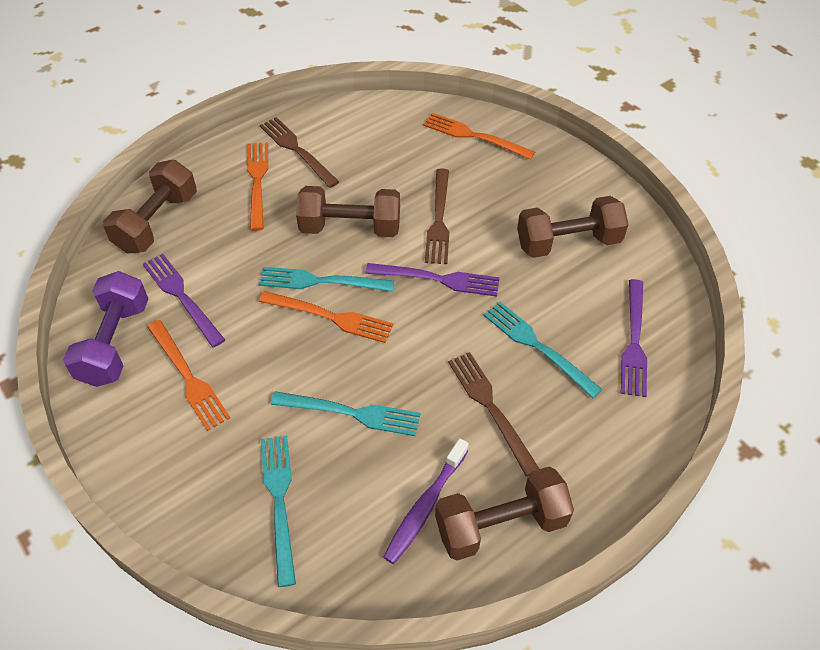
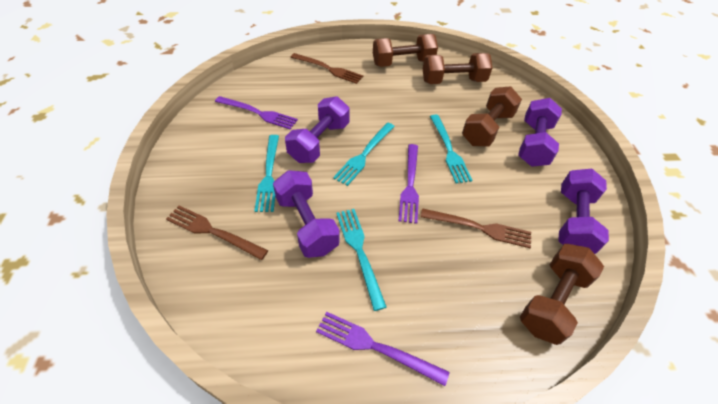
orange fork: 4 -> 0
purple dumbbell: 1 -> 4
purple toothbrush: 1 -> 0

